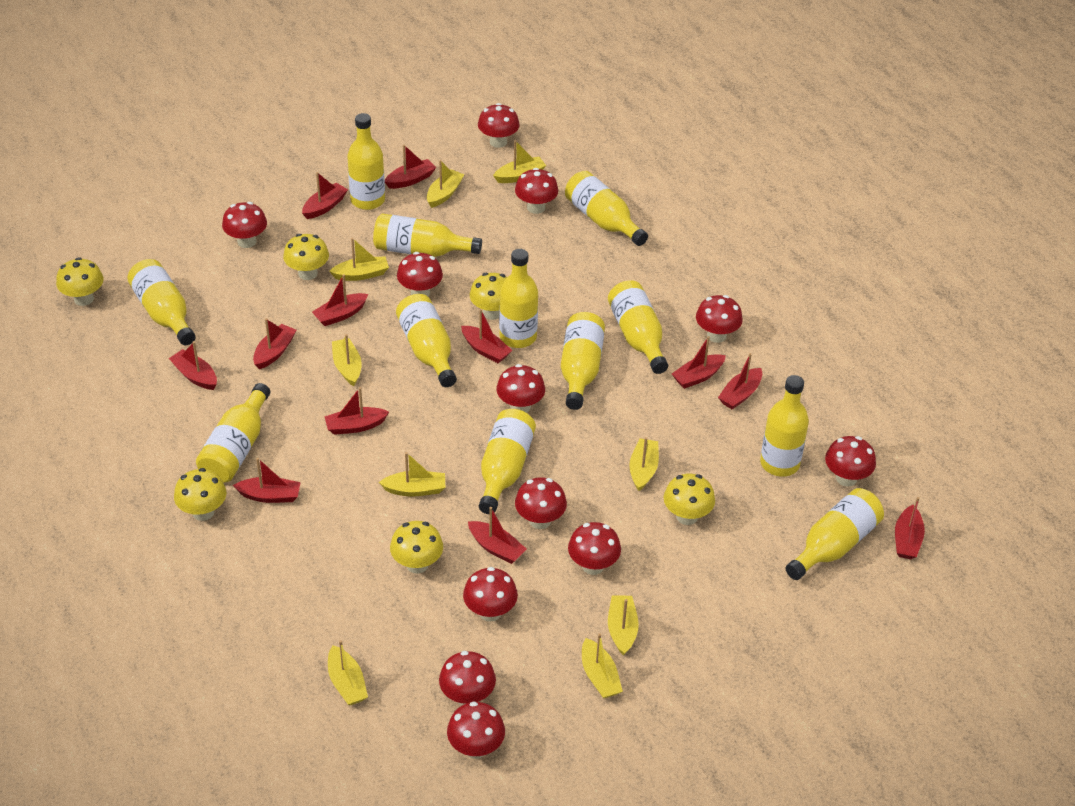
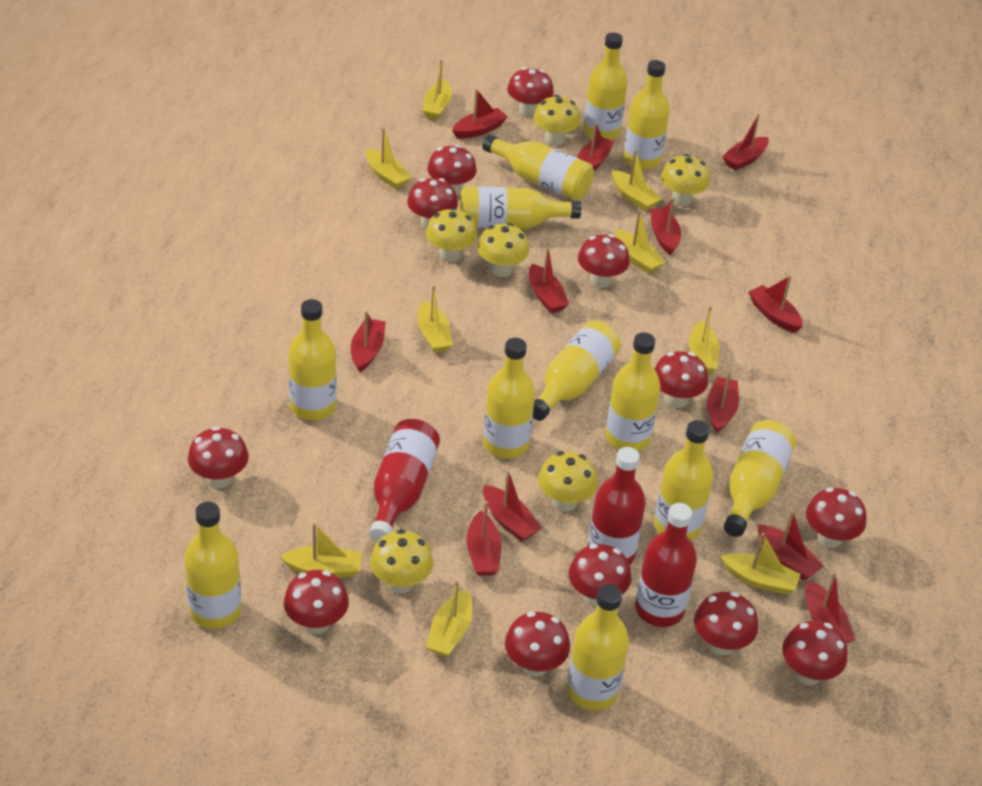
red bottle: 0 -> 3

